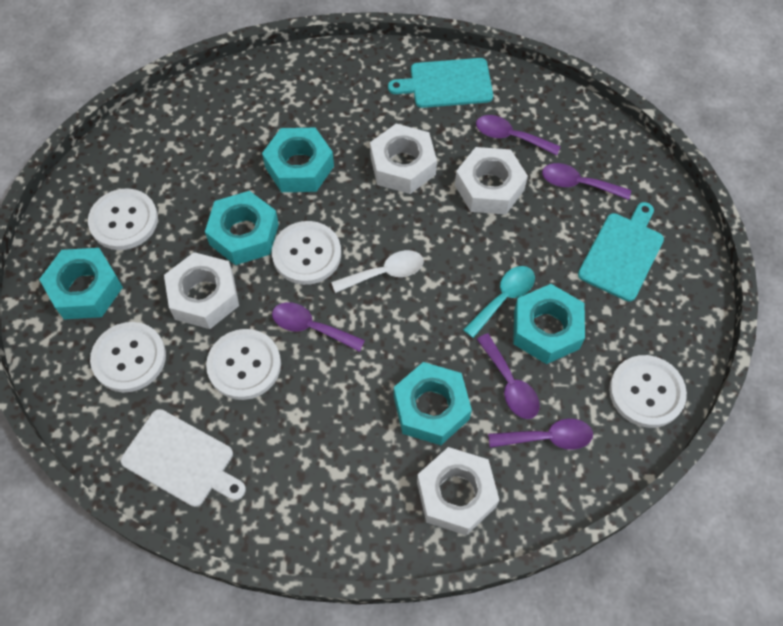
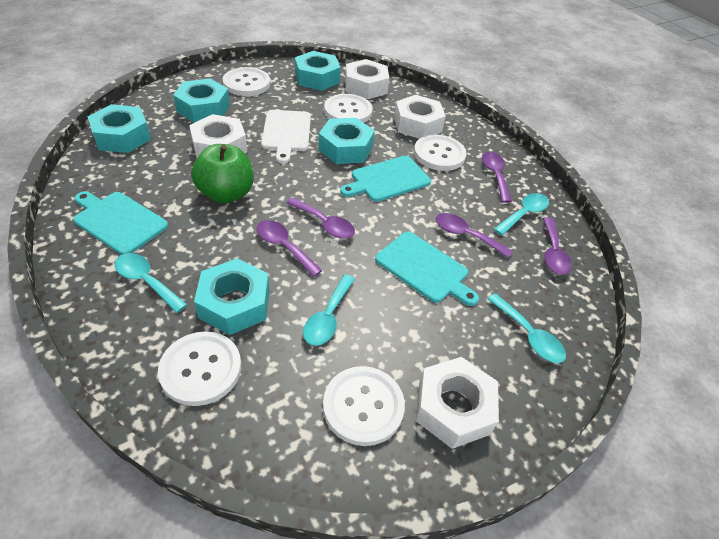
green apple: 0 -> 1
turquoise cutting board: 2 -> 3
turquoise spoon: 1 -> 4
white spoon: 1 -> 0

